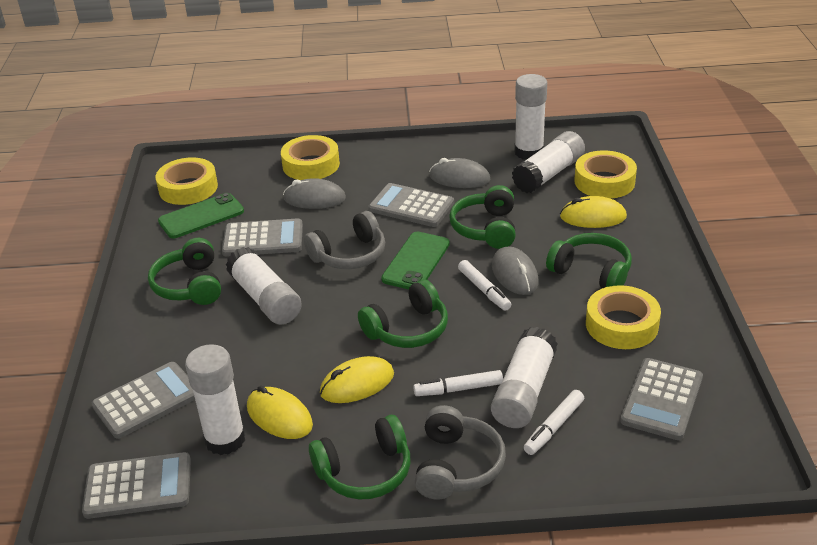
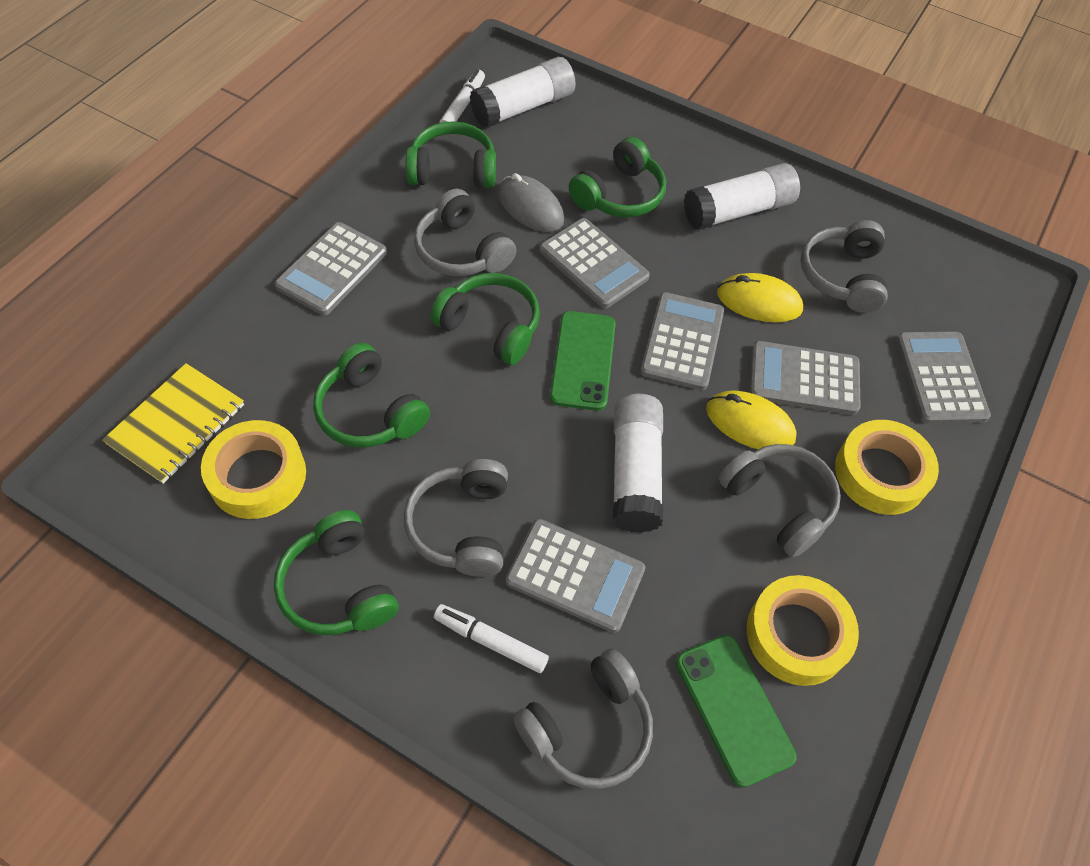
grey calculator: 5 -> 6
grey headphones: 2 -> 5
grey mouse: 3 -> 1
white glue stick: 5 -> 3
white marker: 3 -> 2
yellow mouse: 3 -> 2
yellow notebook: 0 -> 1
yellow tape: 4 -> 3

